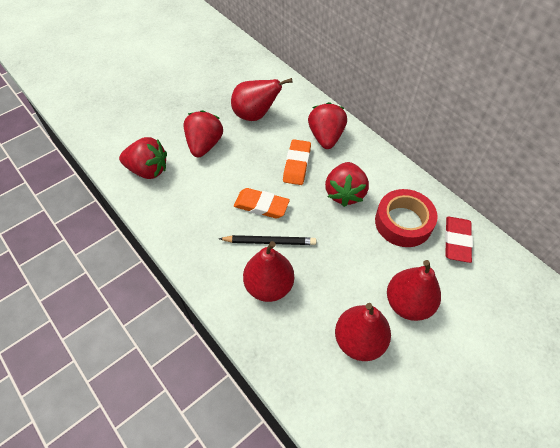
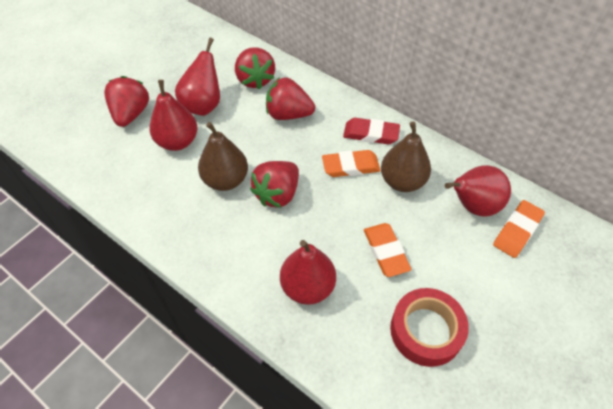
black pencil: 1 -> 0
brown pear: 0 -> 2
orange eraser: 2 -> 3

